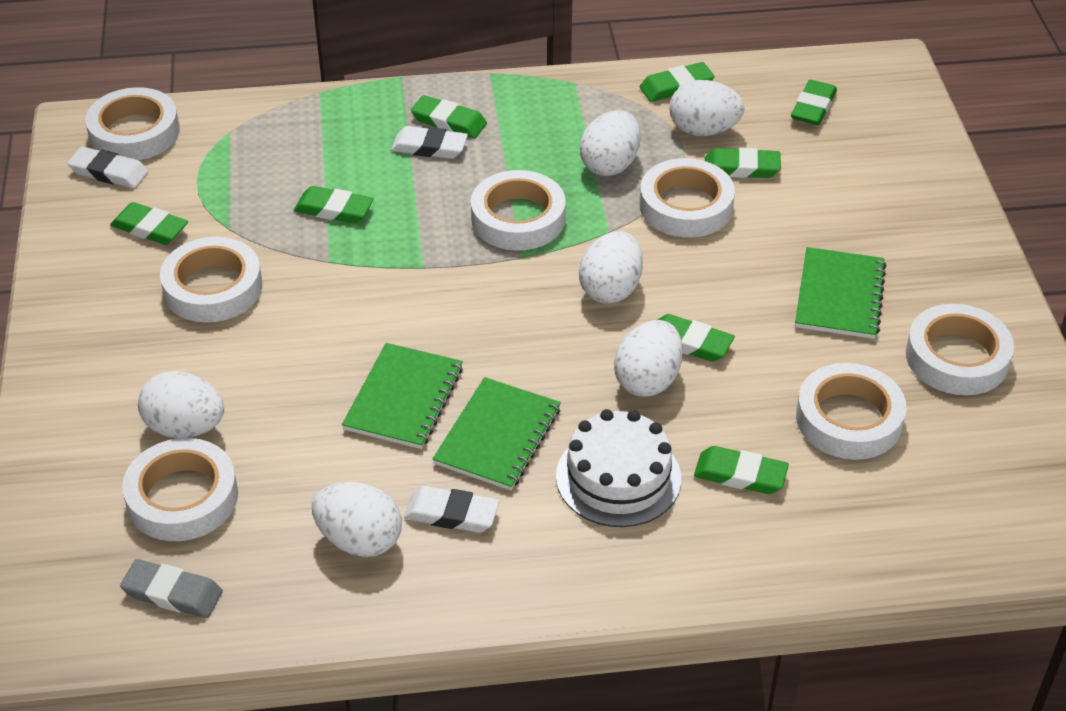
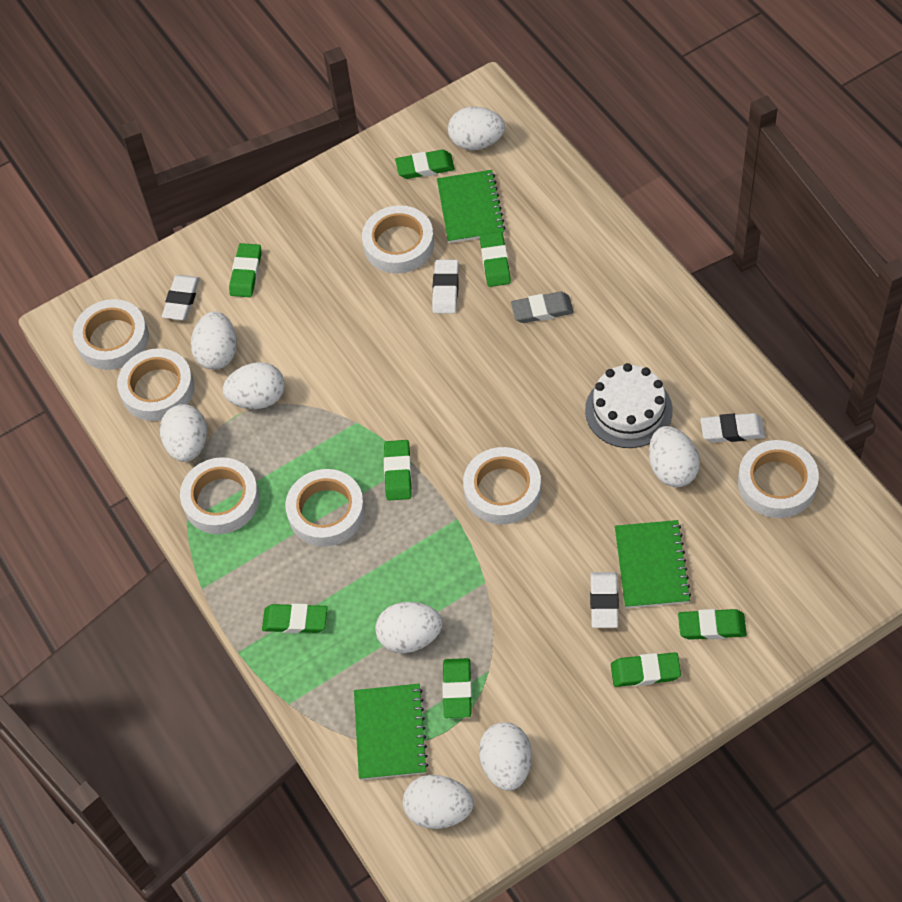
white egg: 6 -> 8
white eraser: 3 -> 4

